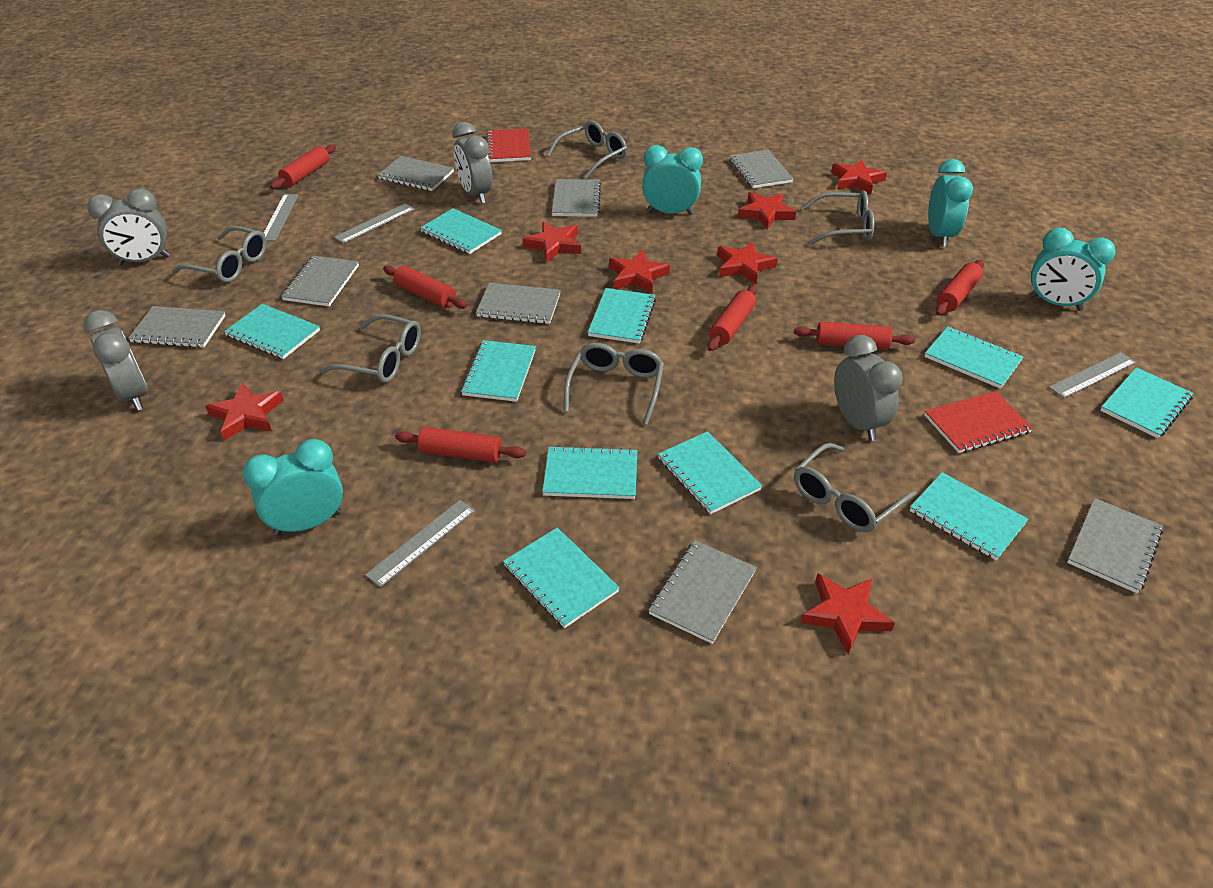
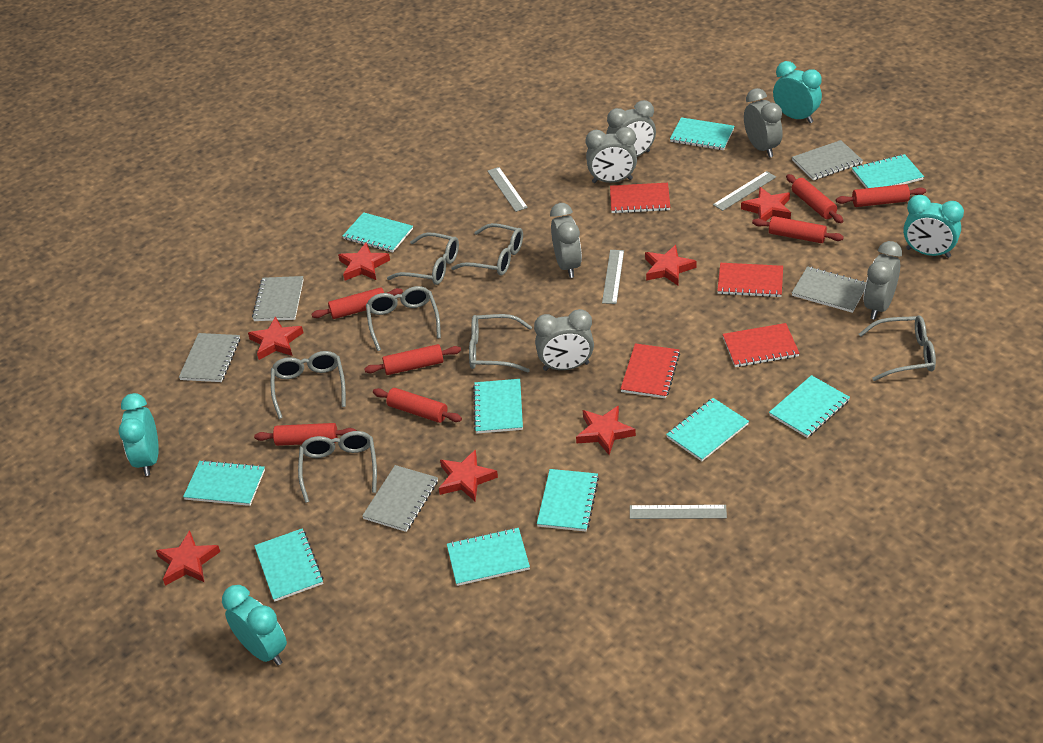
grey clock: 4 -> 6
grey glasses: 6 -> 7
grey notebook: 8 -> 5
red notebook: 2 -> 4
red rolling pin: 6 -> 7

